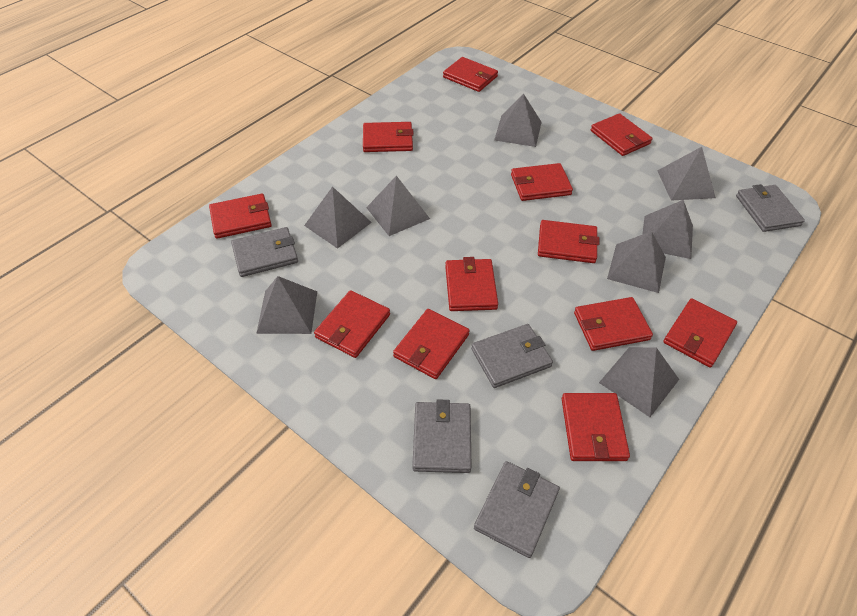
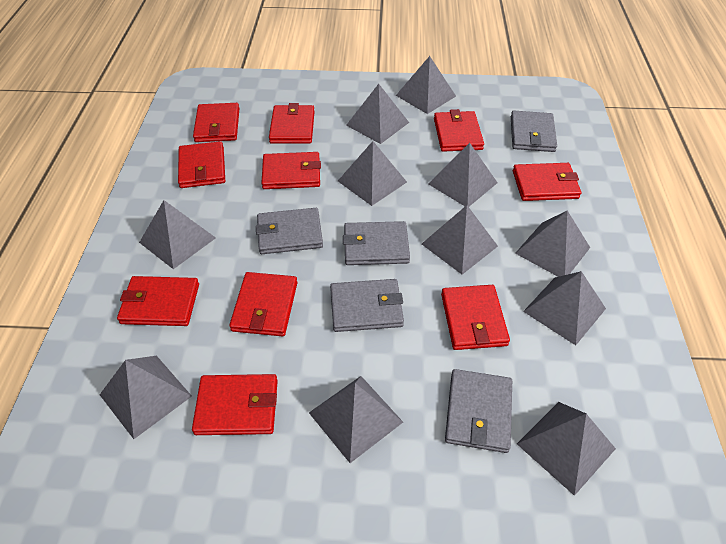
grey pyramid: 8 -> 11
red wallet: 12 -> 10

